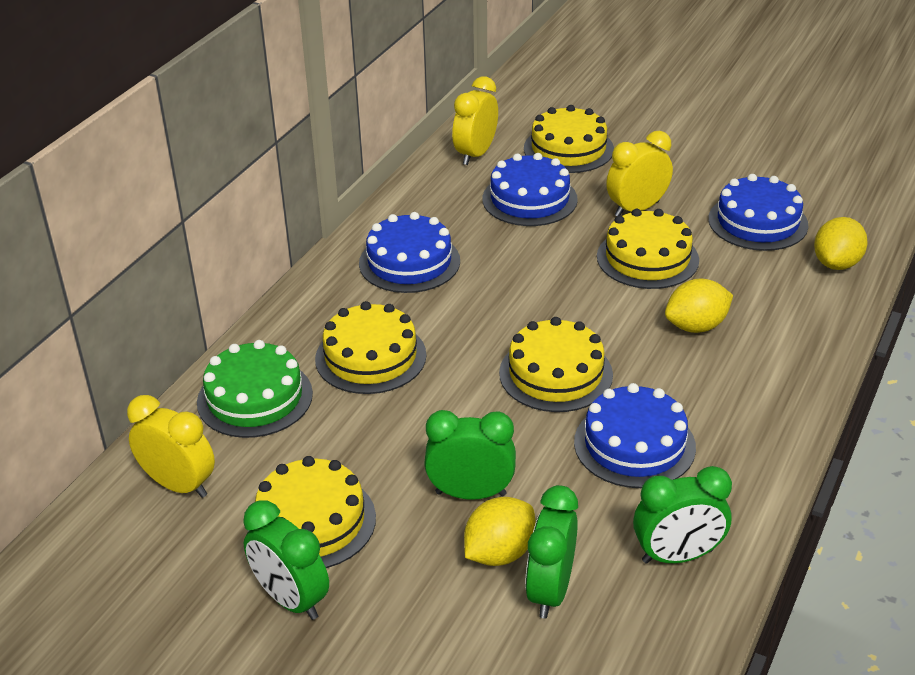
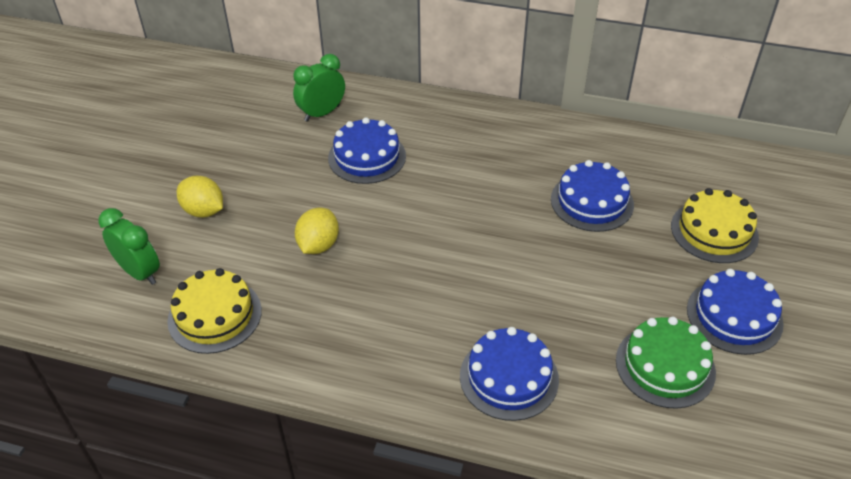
green clock: 4 -> 2
yellow cake: 5 -> 2
yellow clock: 3 -> 0
yellow lemon: 3 -> 2

